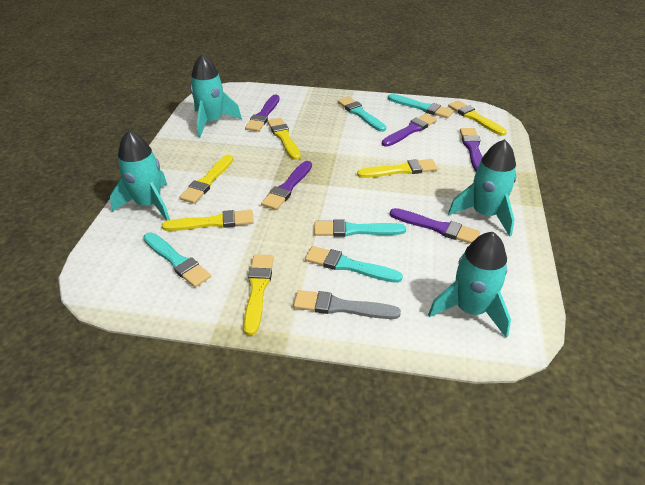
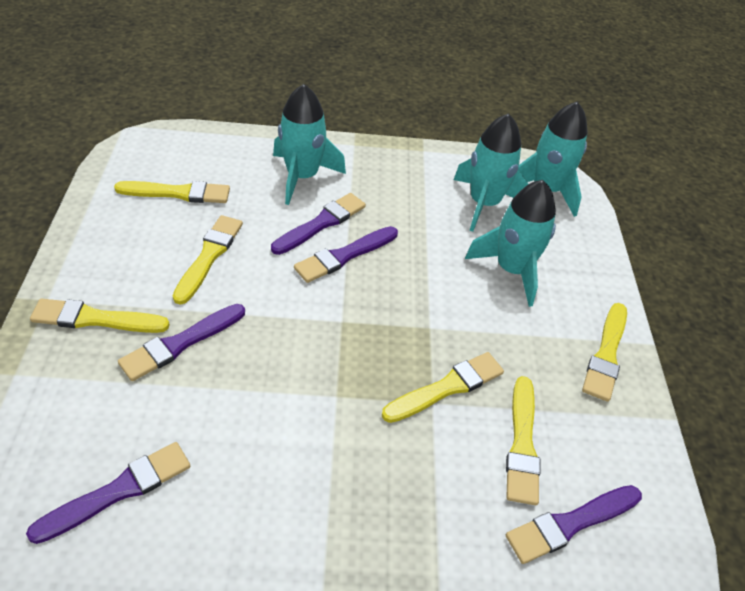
grey brush: 1 -> 0
turquoise brush: 5 -> 0

